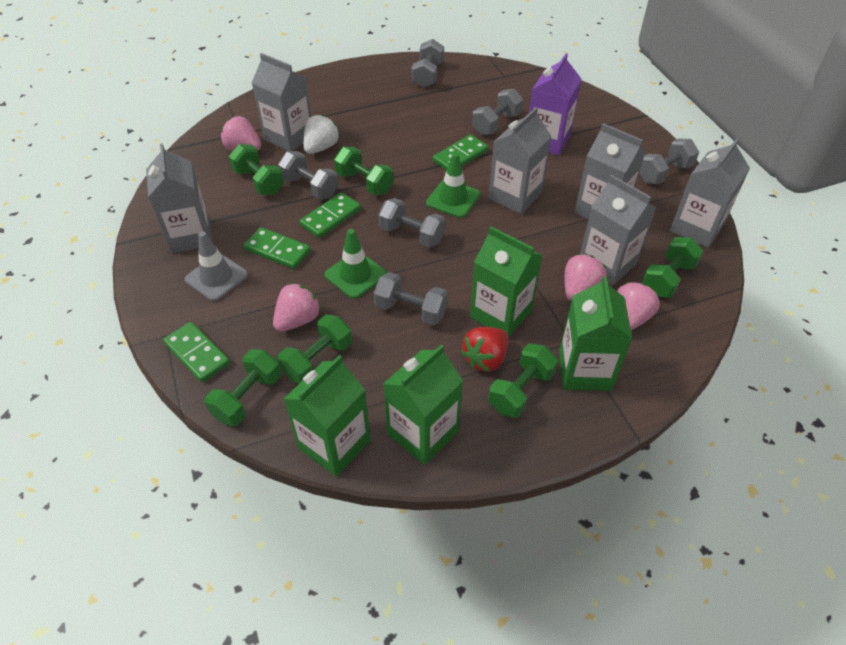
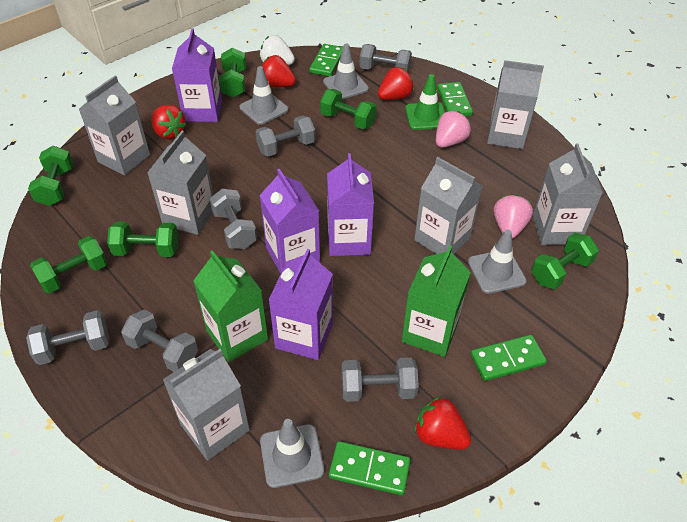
green carton: 4 -> 2
green traffic cone: 2 -> 1
grey traffic cone: 1 -> 4
pink strawberry: 4 -> 2
purple carton: 1 -> 4
red strawberry: 1 -> 4

